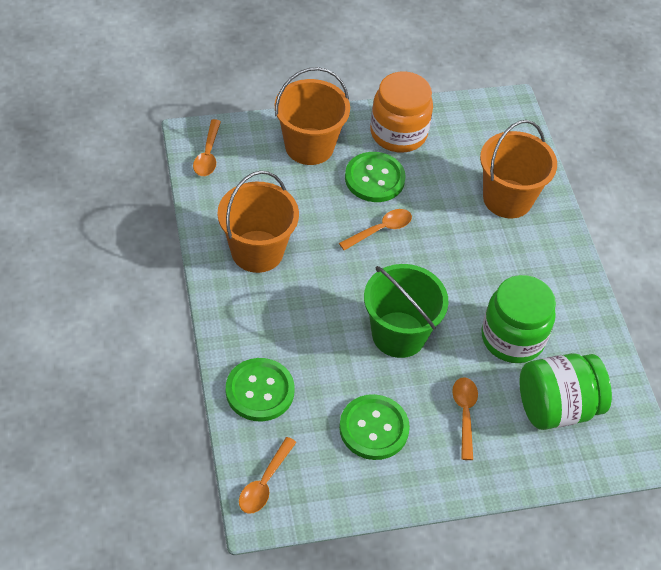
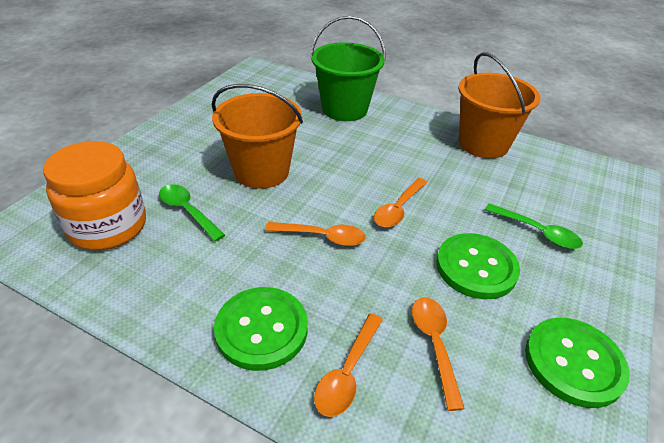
green jar: 2 -> 0
green spoon: 0 -> 2
orange bucket: 3 -> 2

